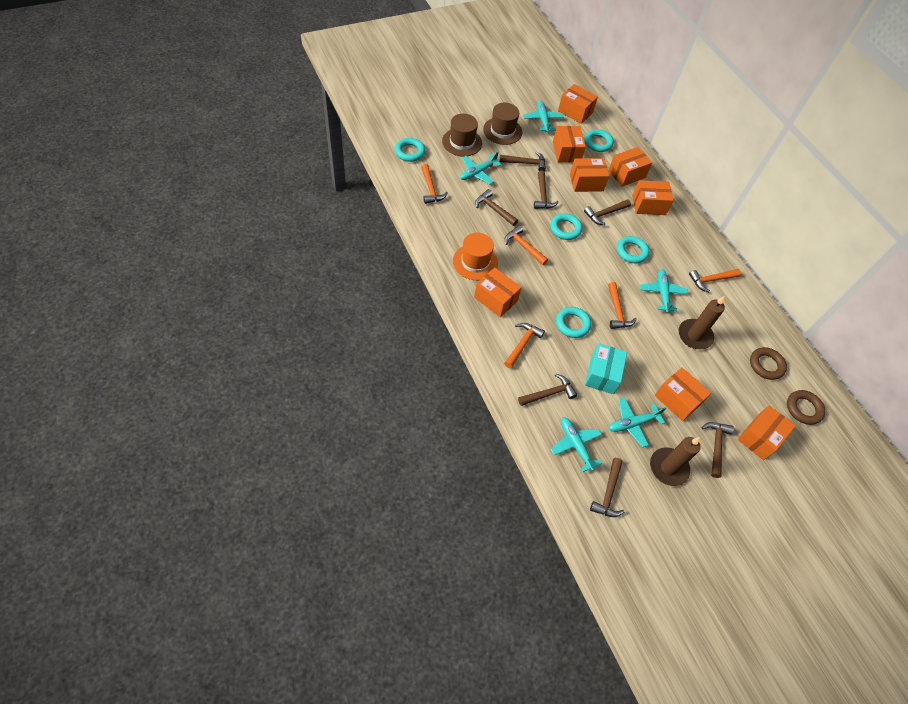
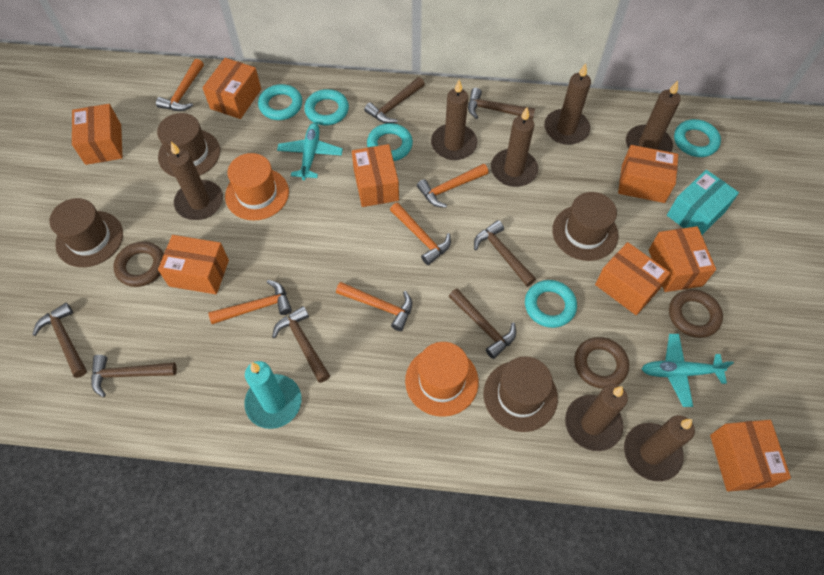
brown candle: 2 -> 7
brown hat: 2 -> 4
brown ring: 2 -> 3
orange hat: 1 -> 2
turquoise candle: 0 -> 1
turquoise plane: 5 -> 2

